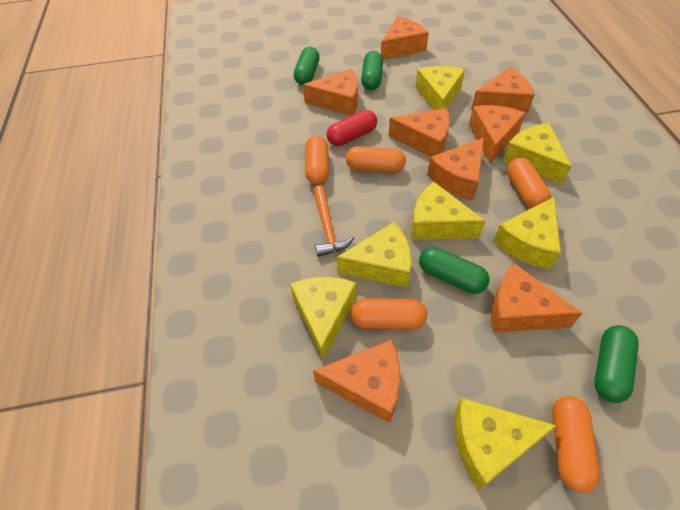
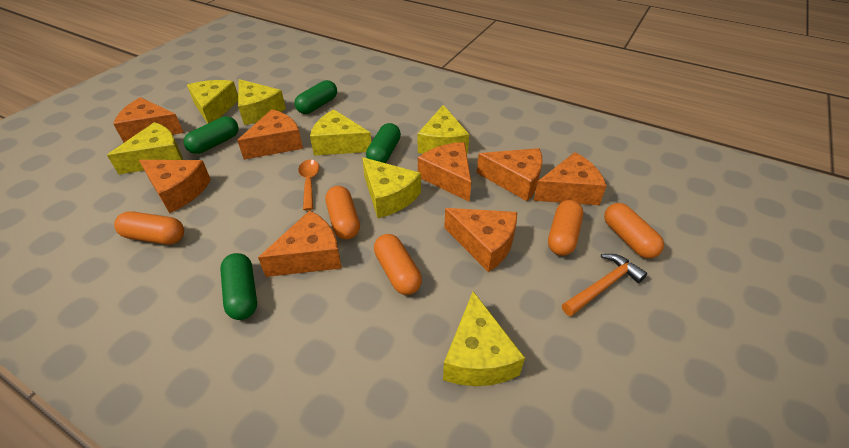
orange spoon: 0 -> 1
red capsule: 1 -> 0

